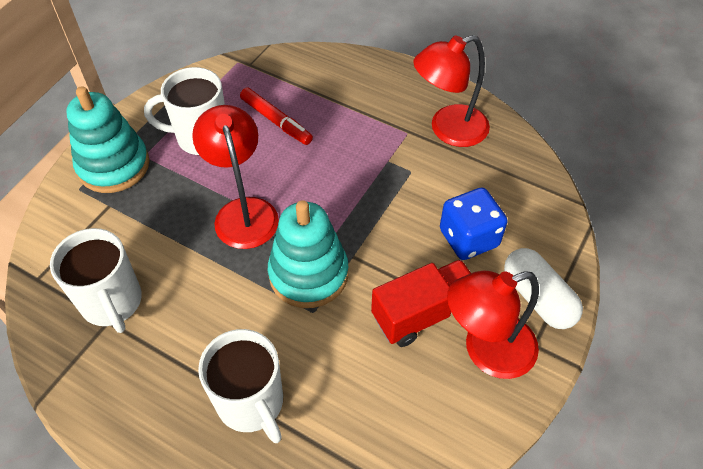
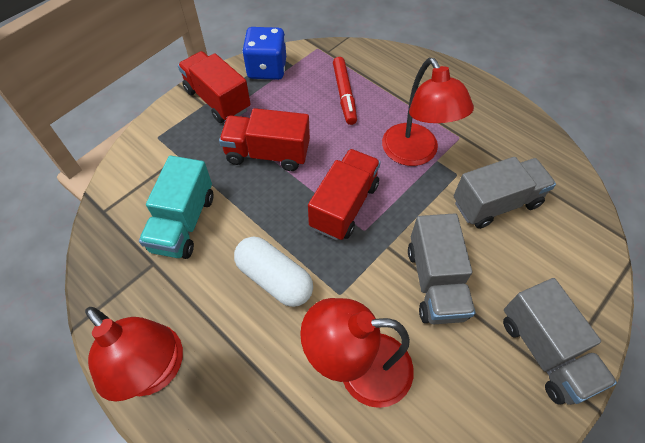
grey truck: 0 -> 3
red truck: 1 -> 3
turquoise stacking toy: 2 -> 0
turquoise truck: 0 -> 1
white mug: 3 -> 0

